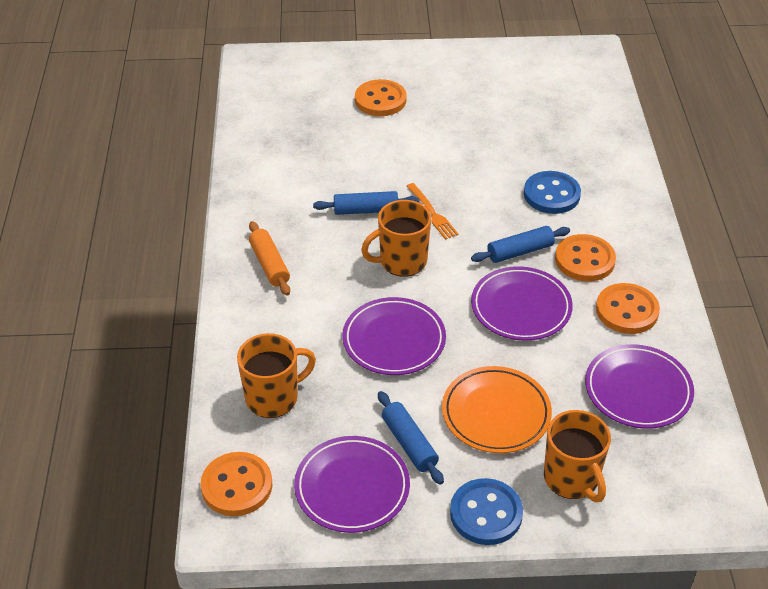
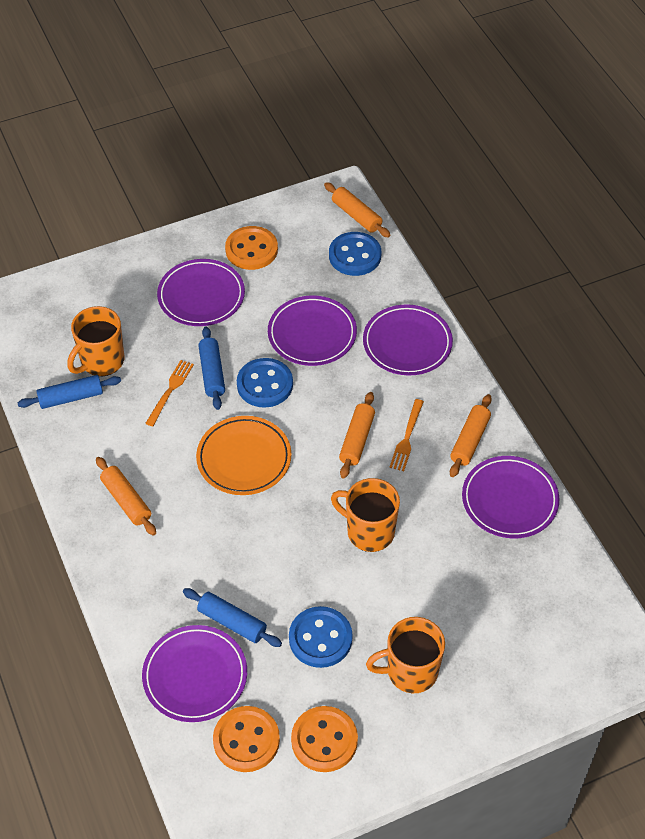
blue button: 2 -> 3
orange button: 4 -> 3
orange fork: 1 -> 2
orange rolling pin: 1 -> 4
purple plate: 4 -> 5

